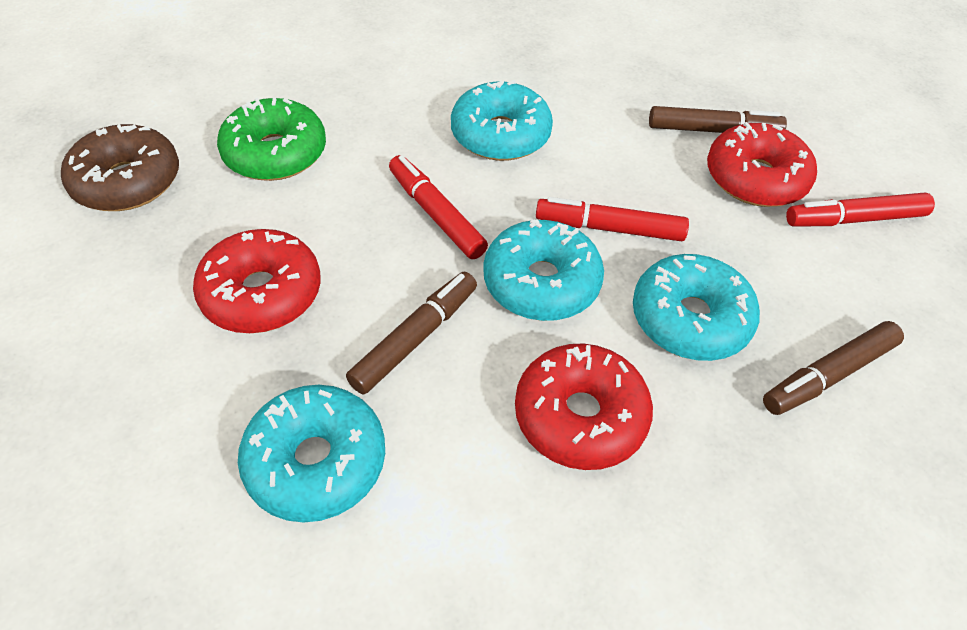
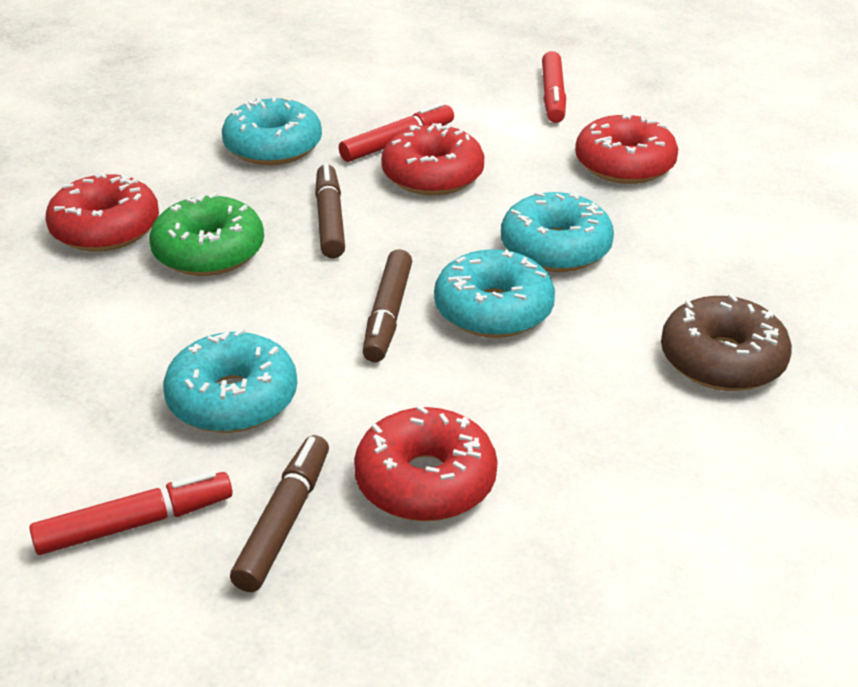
red donut: 3 -> 4

